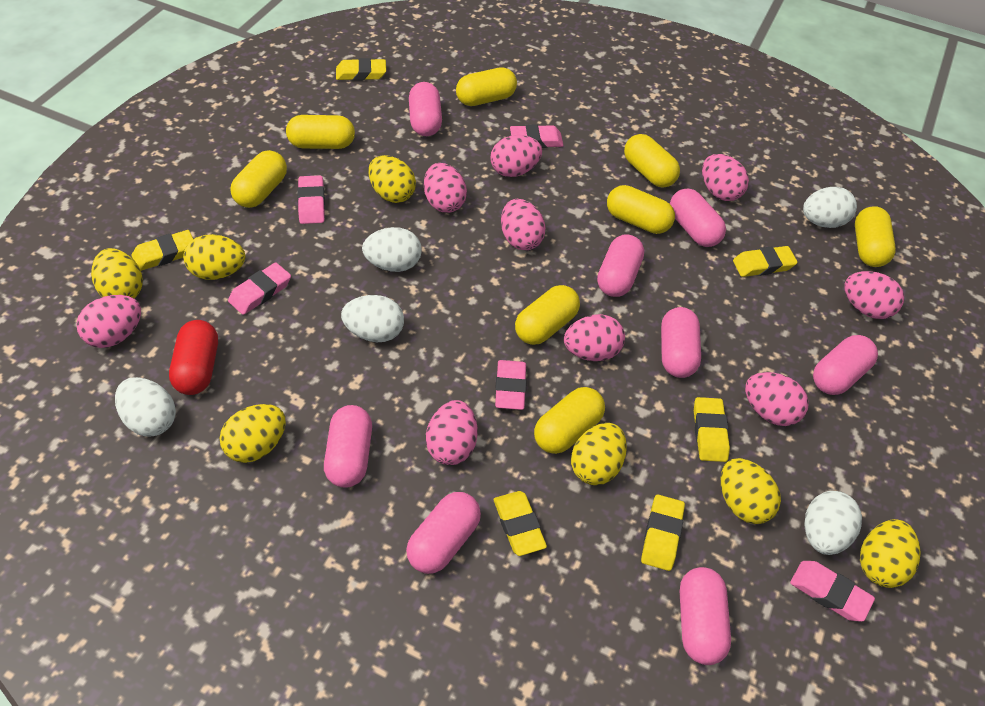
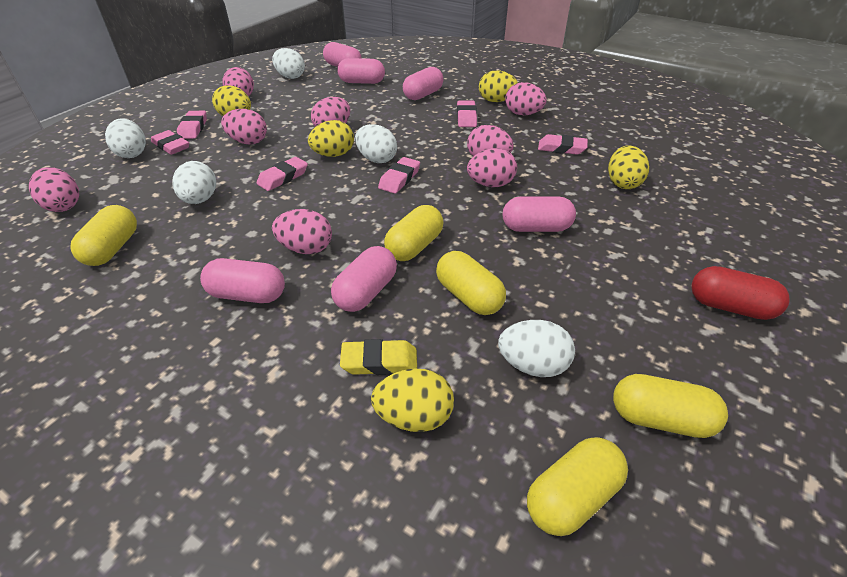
pink capsule: 8 -> 6
pink egg: 9 -> 8
pink eraser: 5 -> 6
yellow capsule: 8 -> 5
yellow egg: 7 -> 5
yellow eraser: 6 -> 1

